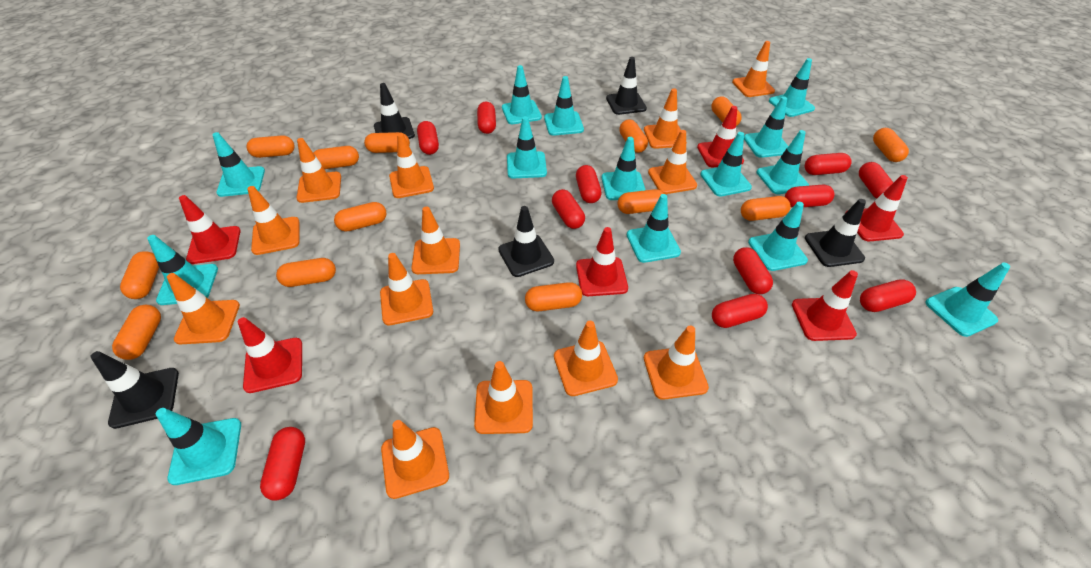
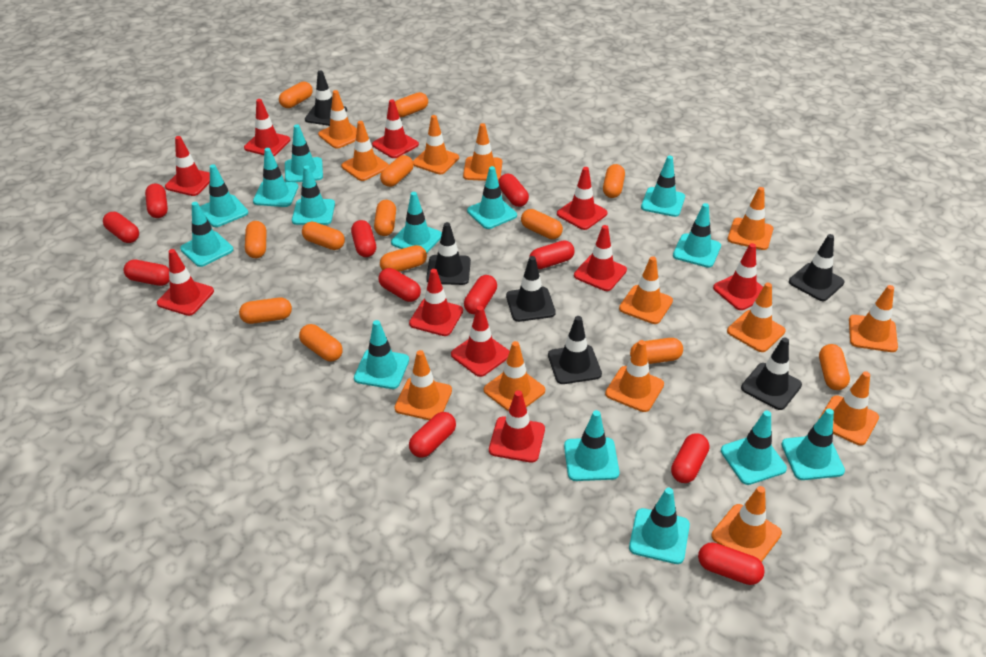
black traffic cone: 5 -> 6
red traffic cone: 6 -> 10

